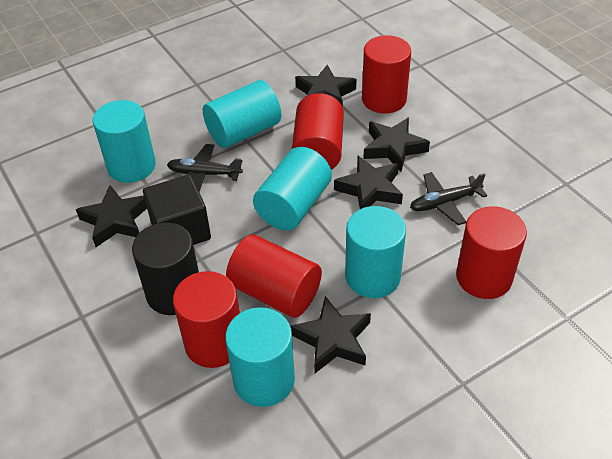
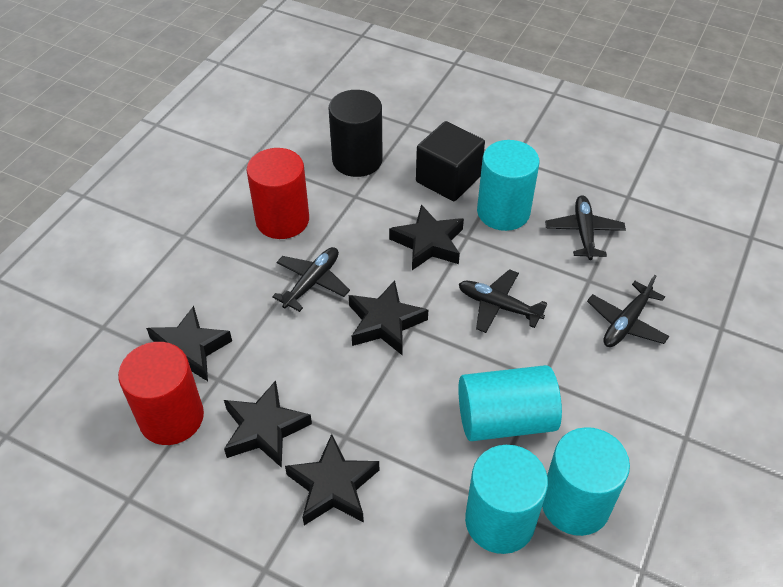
black plane: 2 -> 4
red cylinder: 5 -> 2
turquoise cylinder: 5 -> 4

